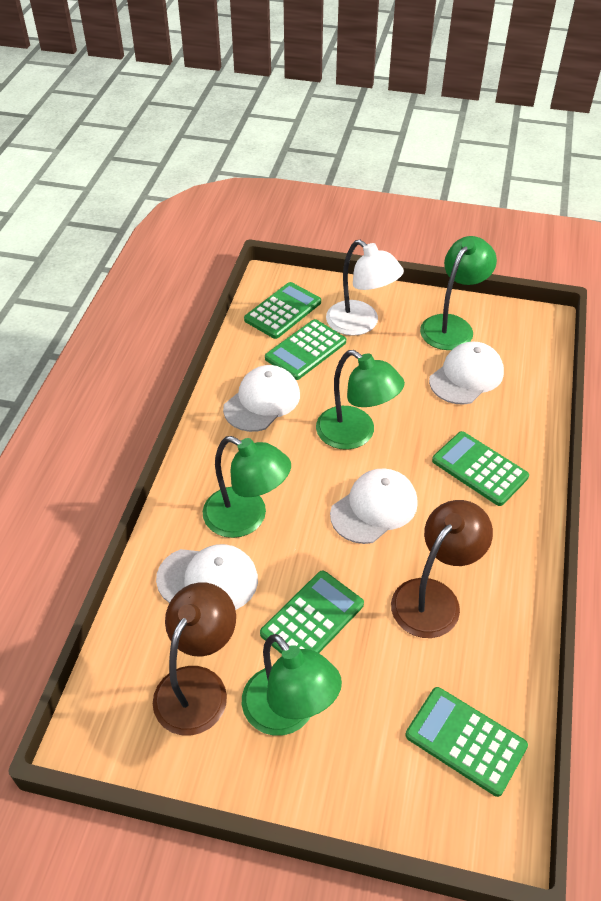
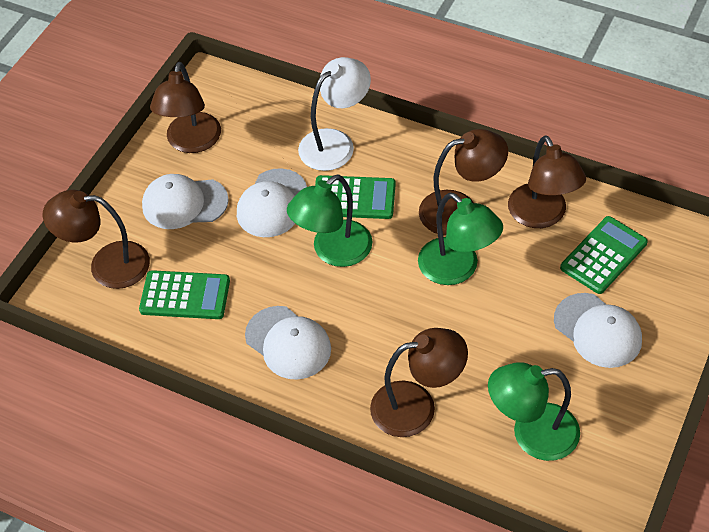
brown lamp: 2 -> 5
green calculator: 5 -> 3
green lamp: 4 -> 3

